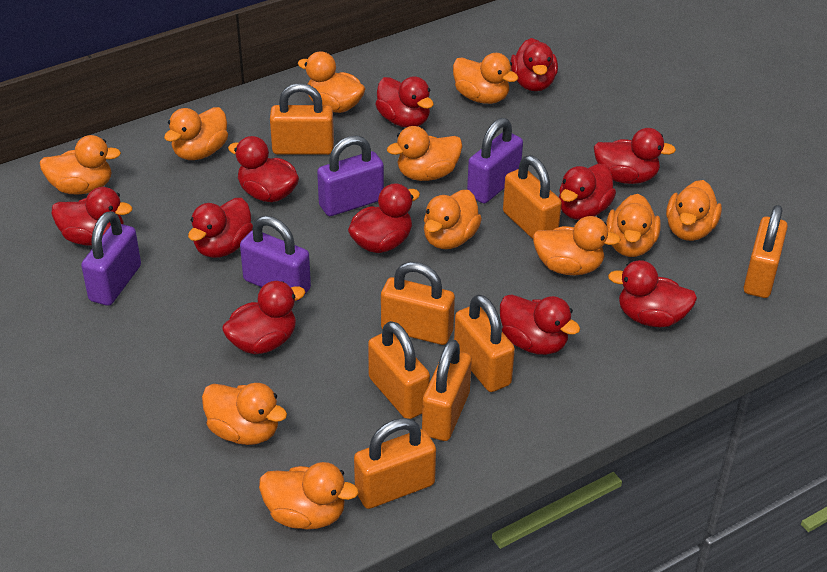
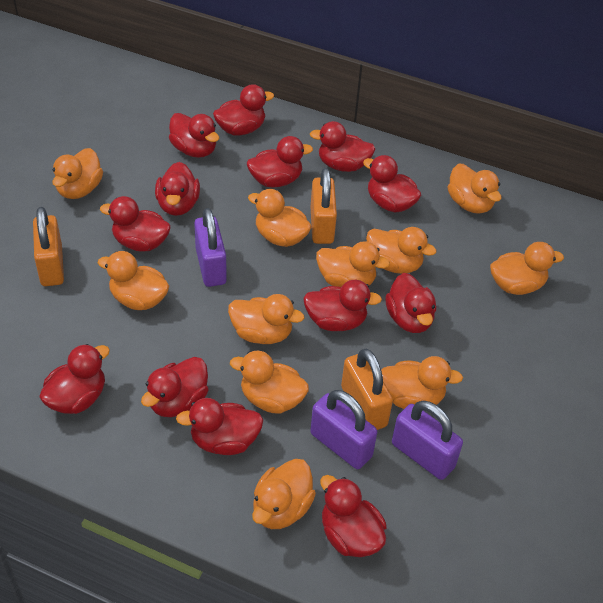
orange padlock: 8 -> 3
purple padlock: 4 -> 3
red duck: 11 -> 13

